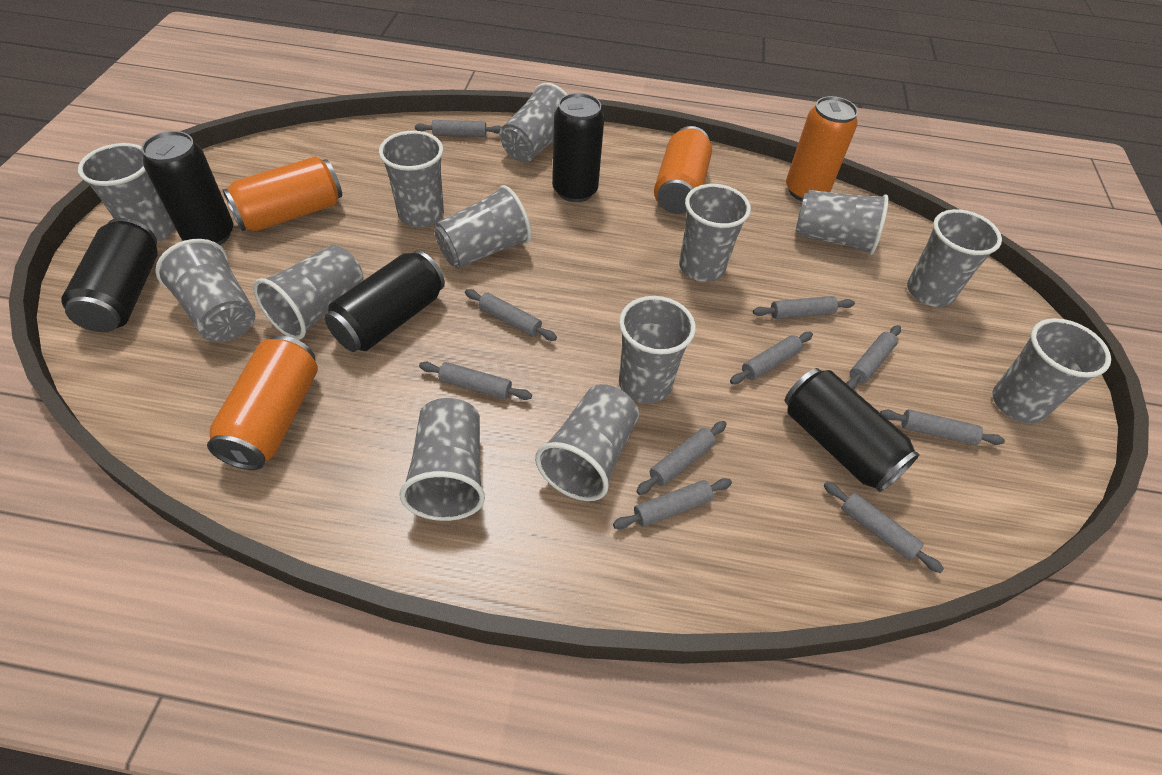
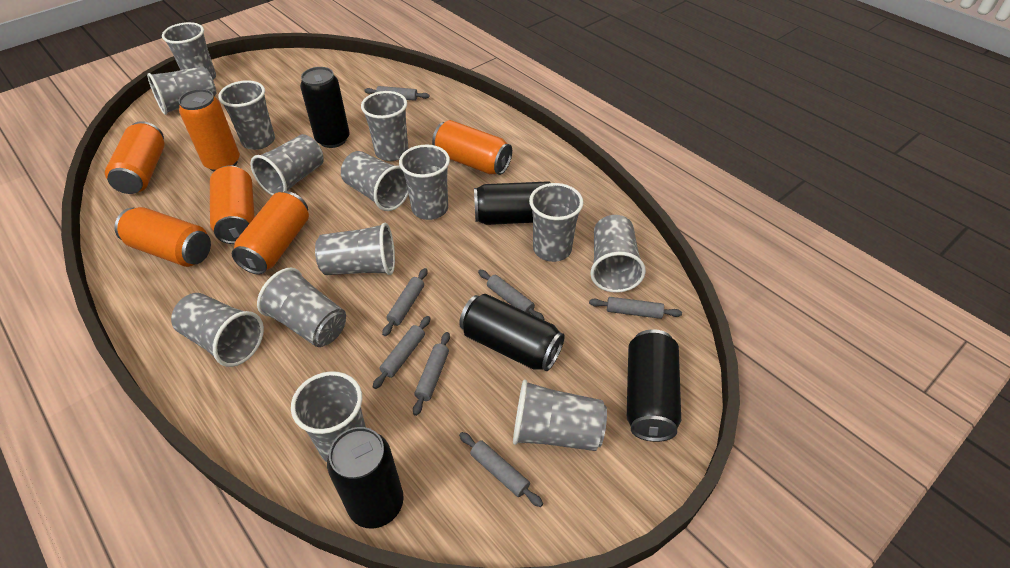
grey cup: 13 -> 14
grey rolling pin: 10 -> 7
orange can: 4 -> 6

